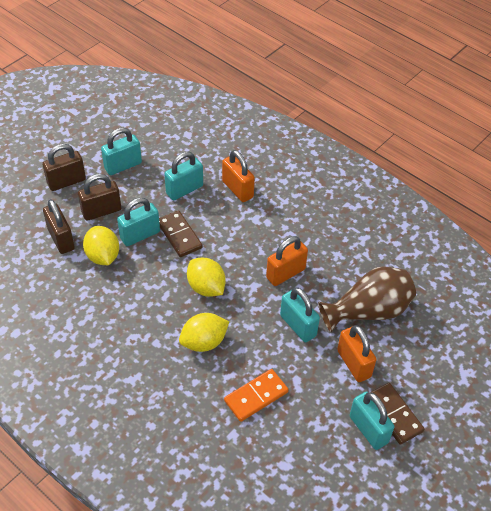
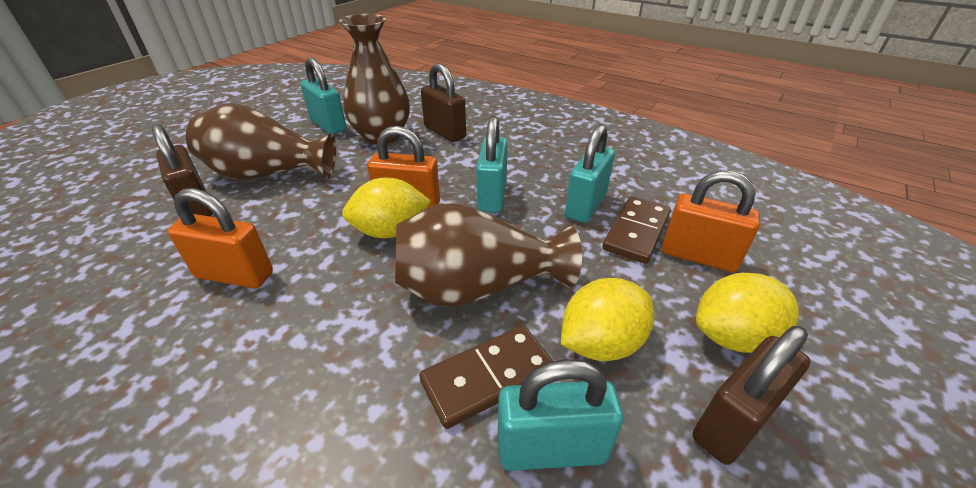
brown vase: 1 -> 3
orange domino: 1 -> 0
turquoise padlock: 5 -> 4

